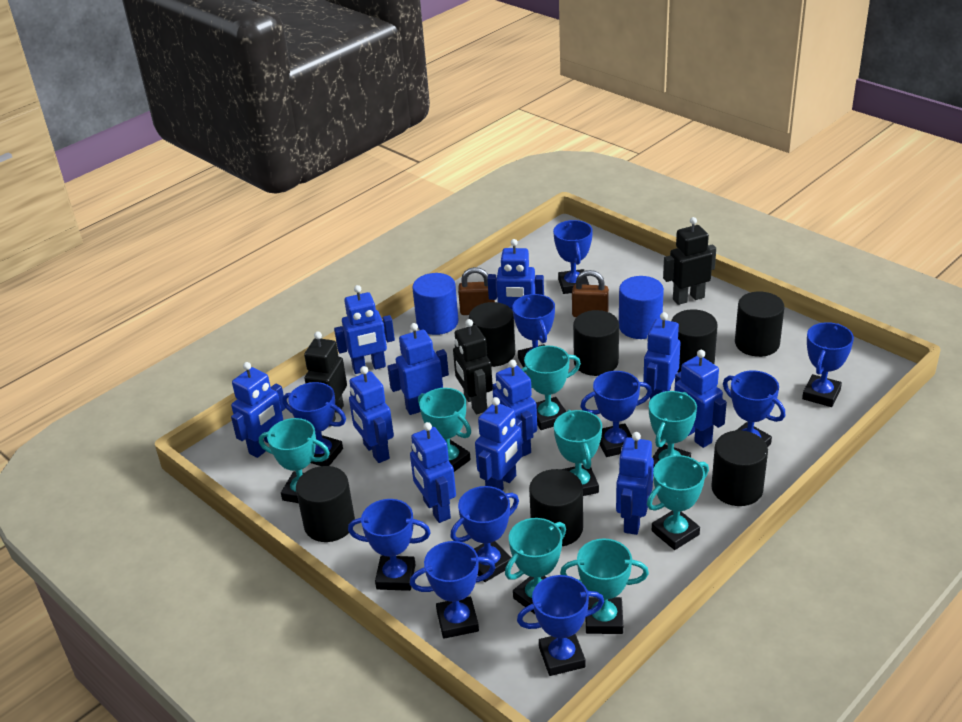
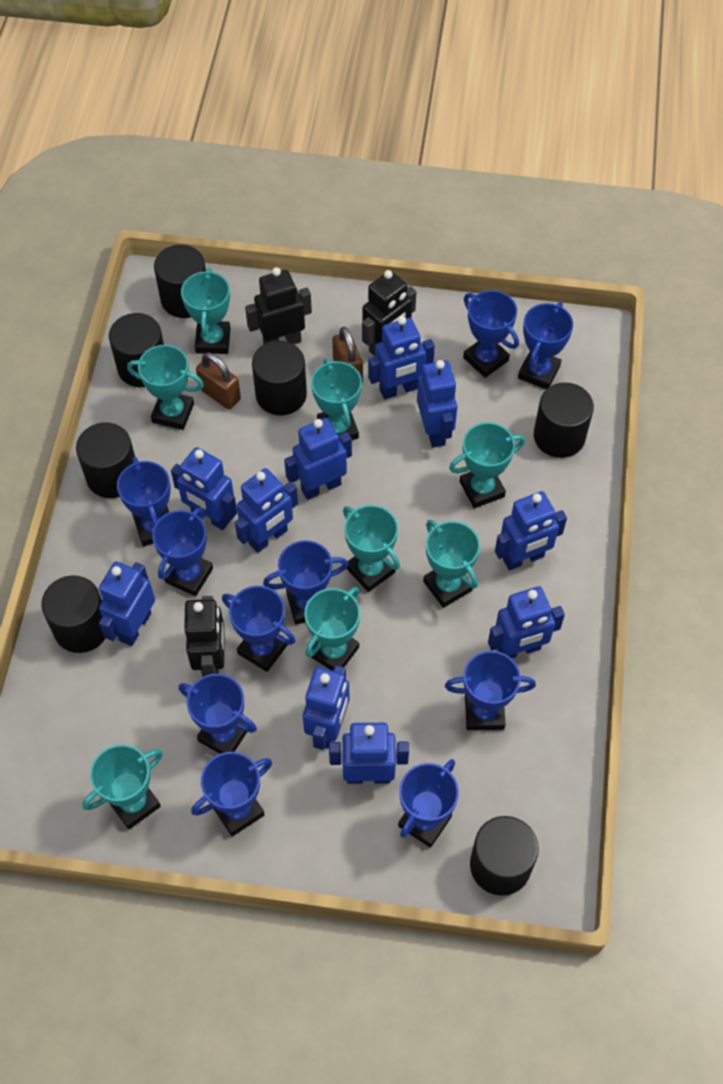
blue cylinder: 2 -> 0
blue robot: 11 -> 10

